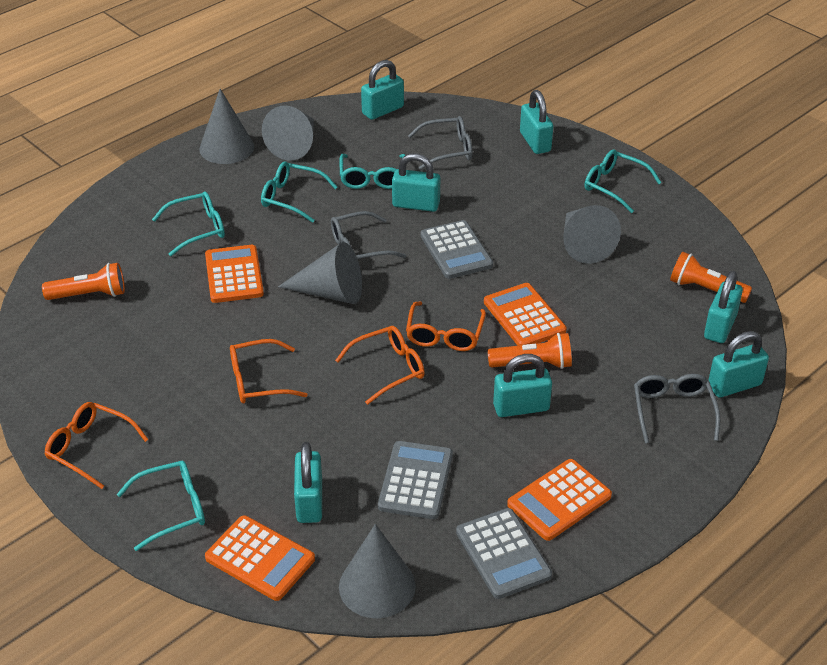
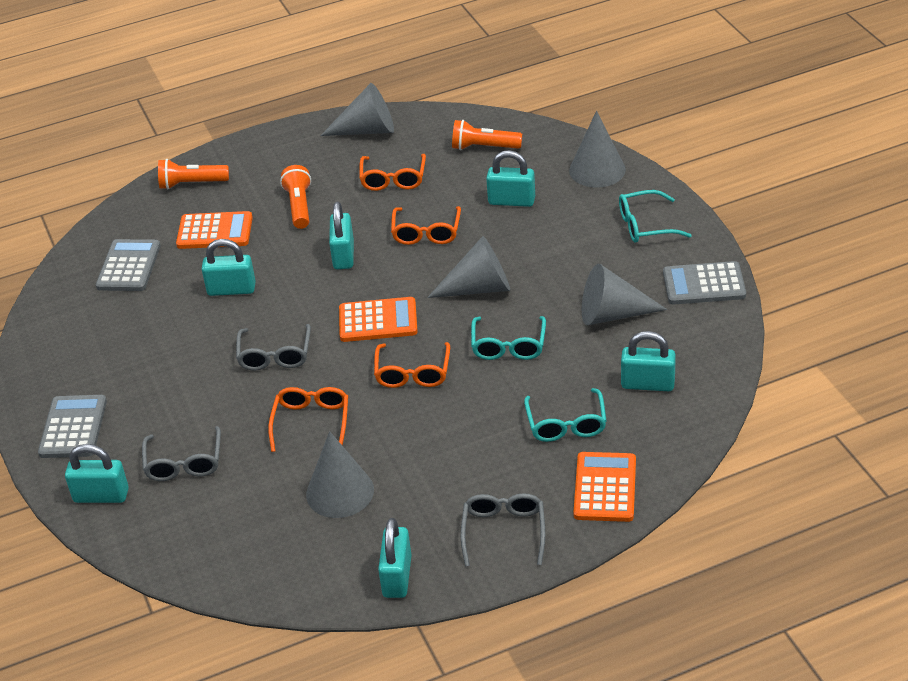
orange calculator: 4 -> 3
turquoise glasses: 5 -> 3
turquoise padlock: 7 -> 6

